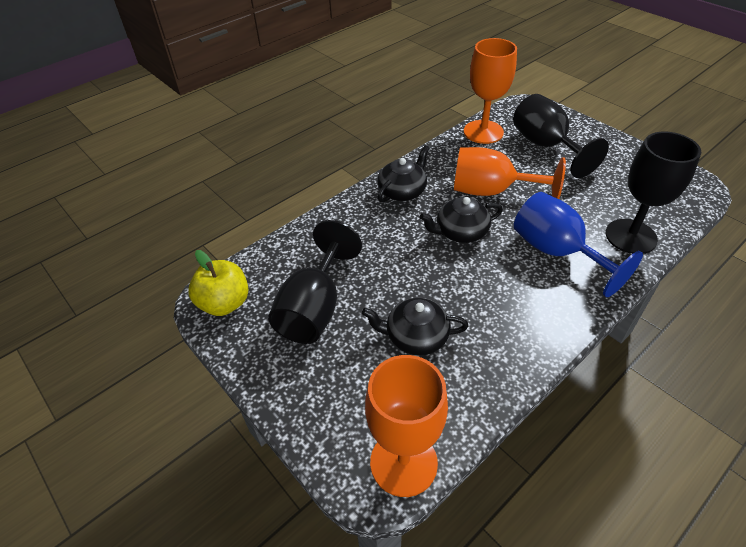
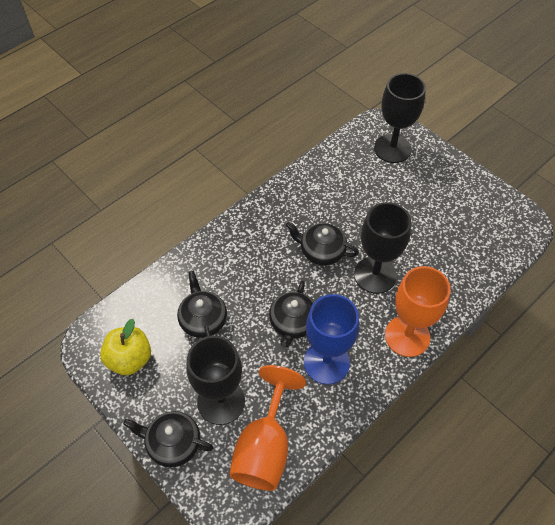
black teapot: 3 -> 4
orange goblet: 3 -> 2

